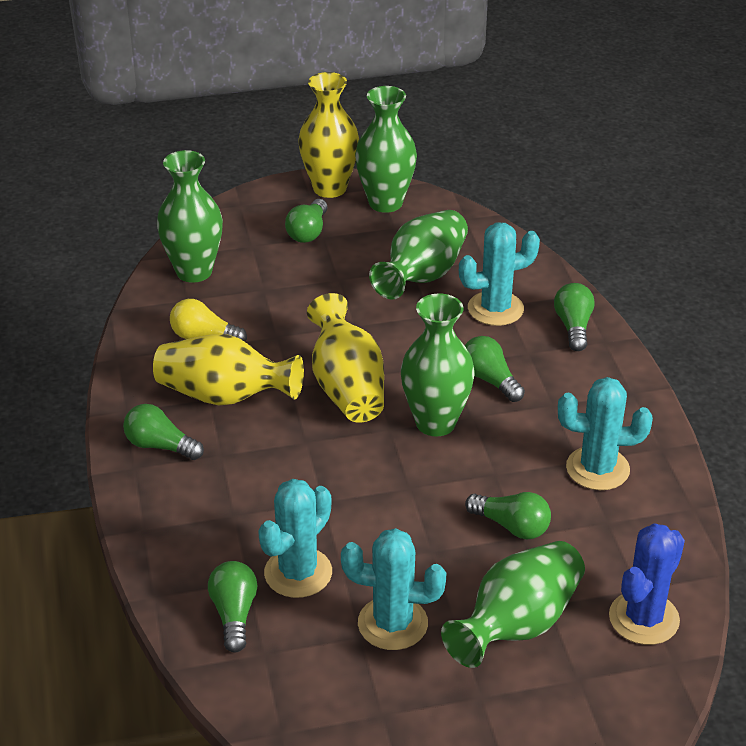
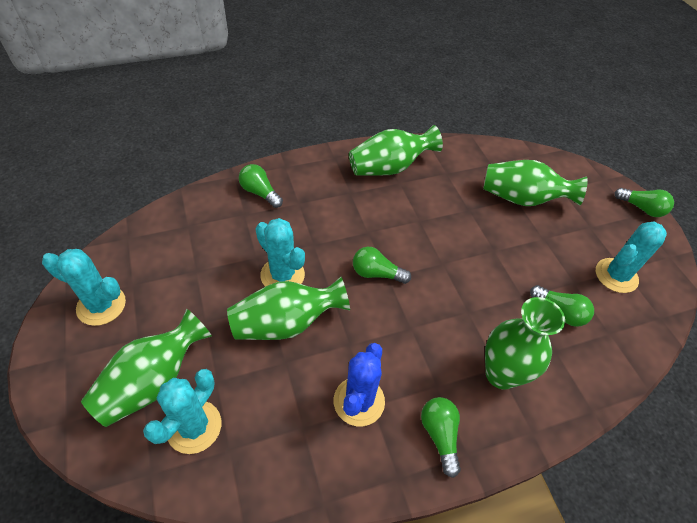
green light bulb: 6 -> 5
yellow light bulb: 1 -> 0
yellow vase: 3 -> 0

